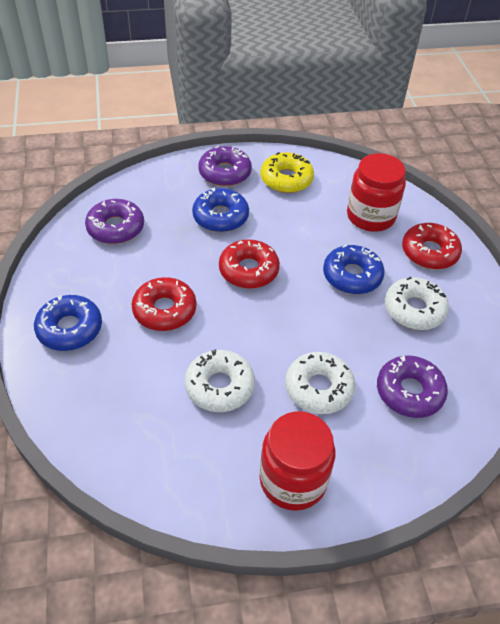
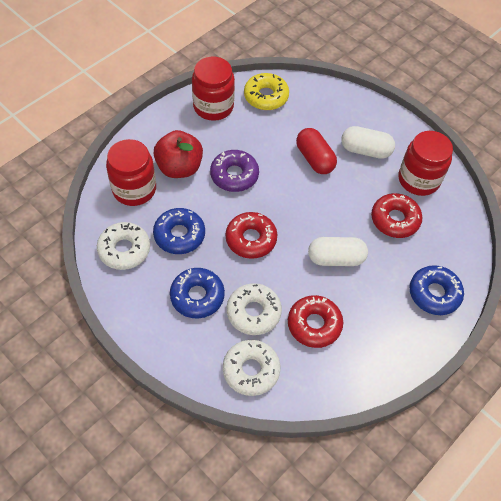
purple donut: 3 -> 1
red apple: 0 -> 1
red capsule: 0 -> 1
red jar: 2 -> 3
white capsule: 0 -> 2

